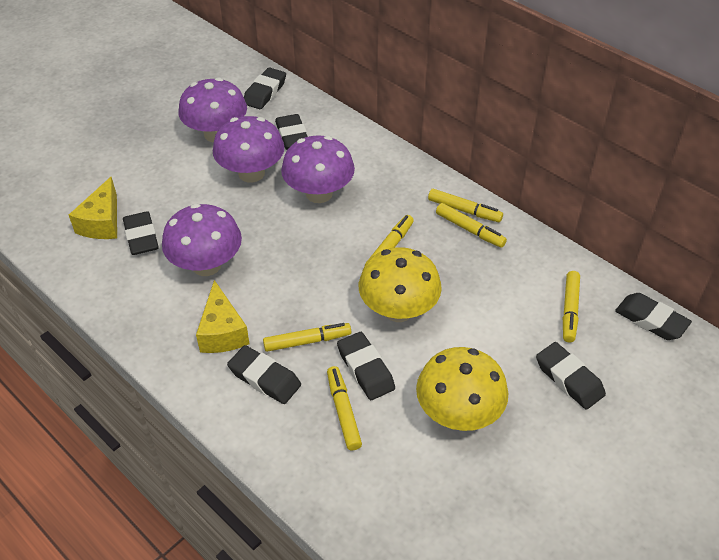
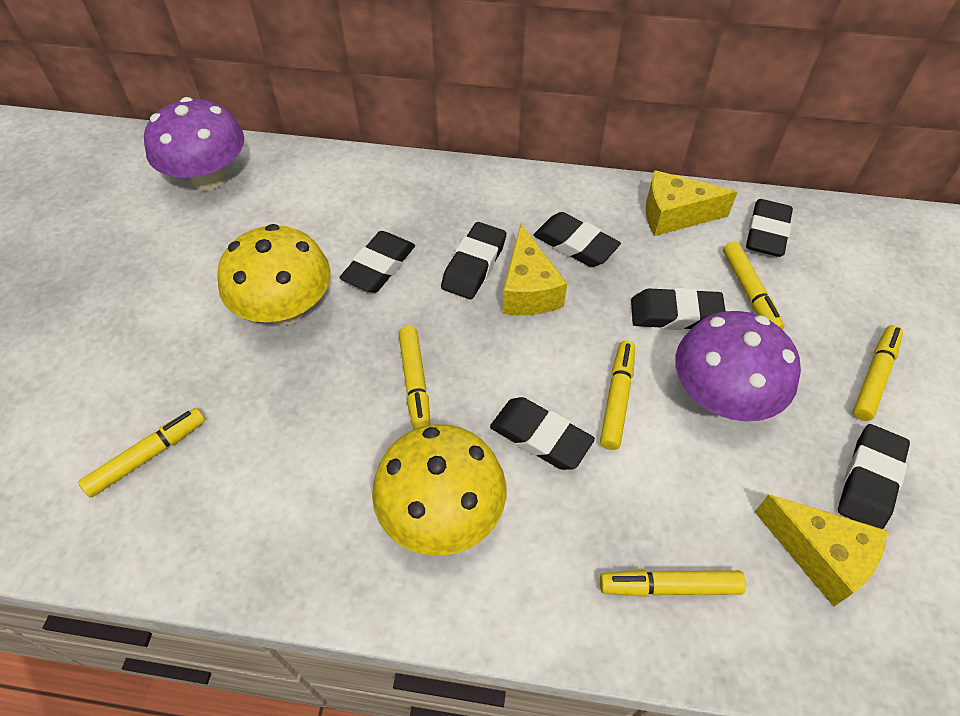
purple mushroom: 4 -> 2
yellow cheese: 2 -> 3

